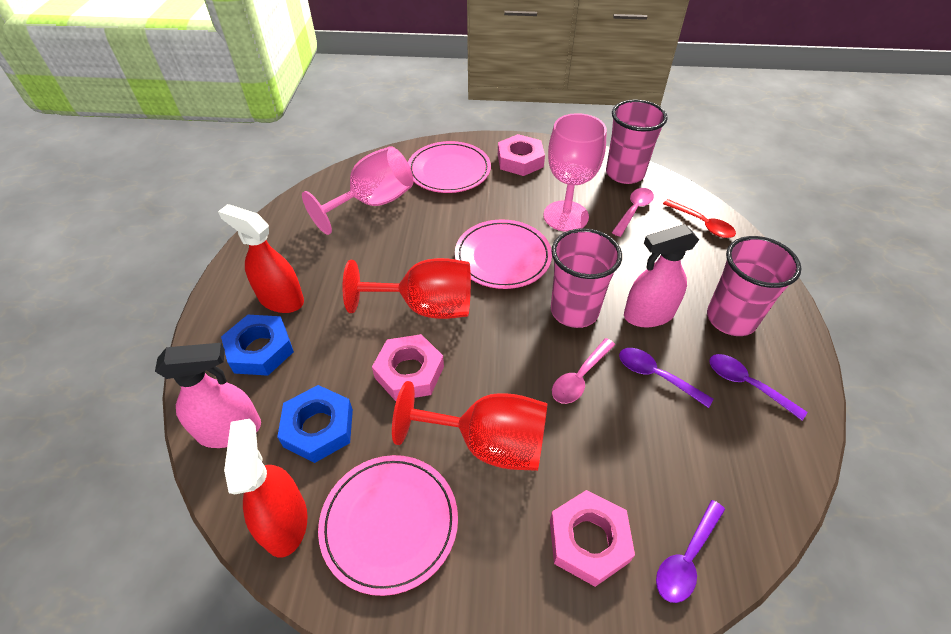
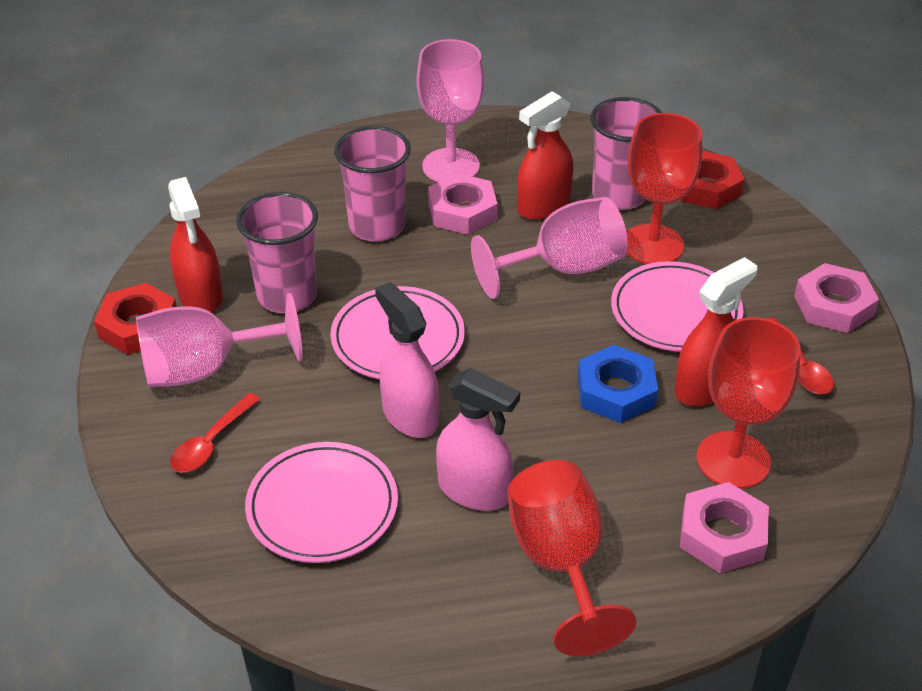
blue nut: 2 -> 1
pink goblet: 2 -> 3
pink spoon: 2 -> 0
purple spoon: 3 -> 0
red goblet: 2 -> 3
red nut: 0 -> 2
red spoon: 1 -> 2
red spray bottle: 2 -> 3

